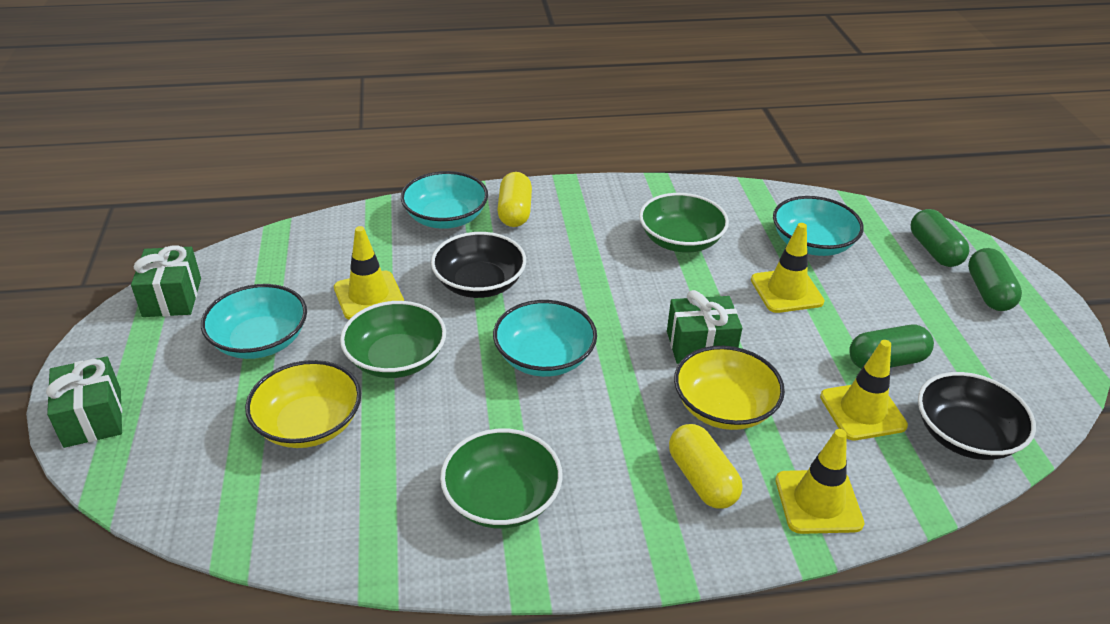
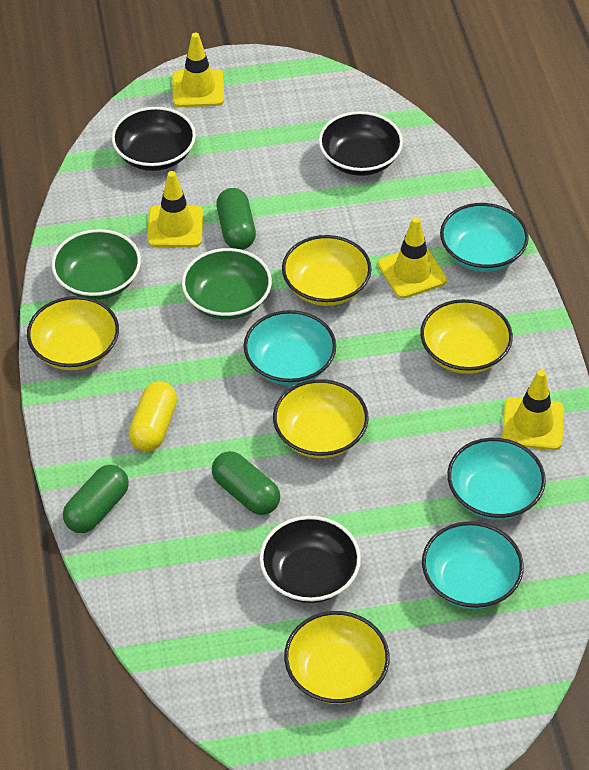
black bowl: 2 -> 3
green bowl: 3 -> 2
green gift: 3 -> 0
yellow bowl: 2 -> 5
yellow capsule: 2 -> 1

